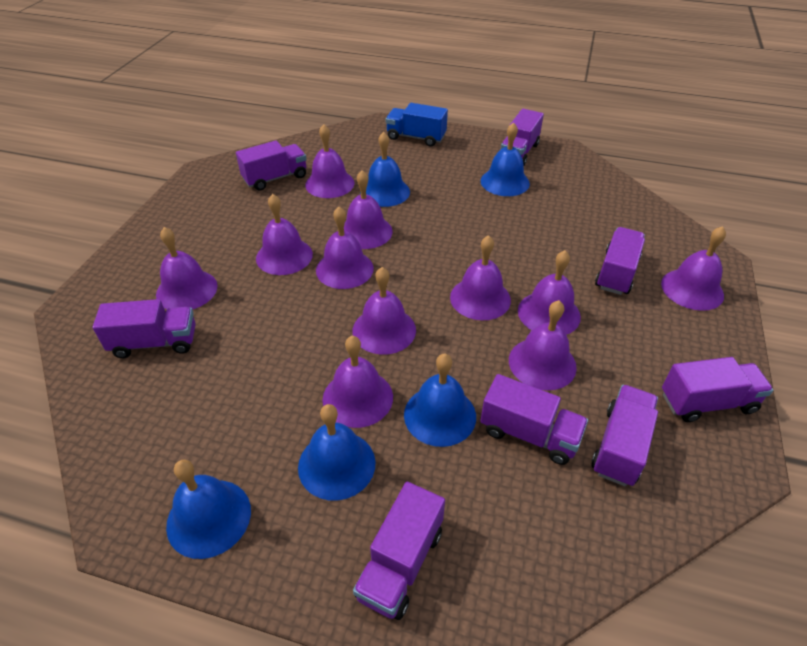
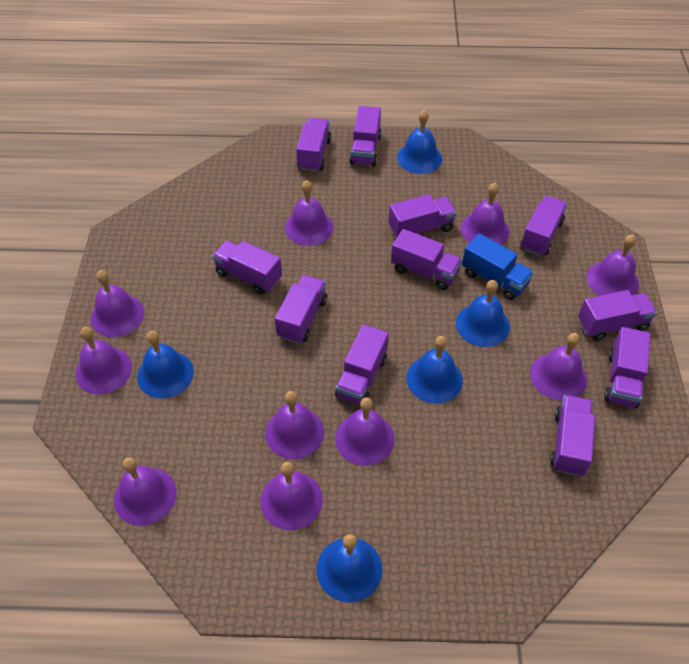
purple bell: 11 -> 10
purple truck: 8 -> 11

